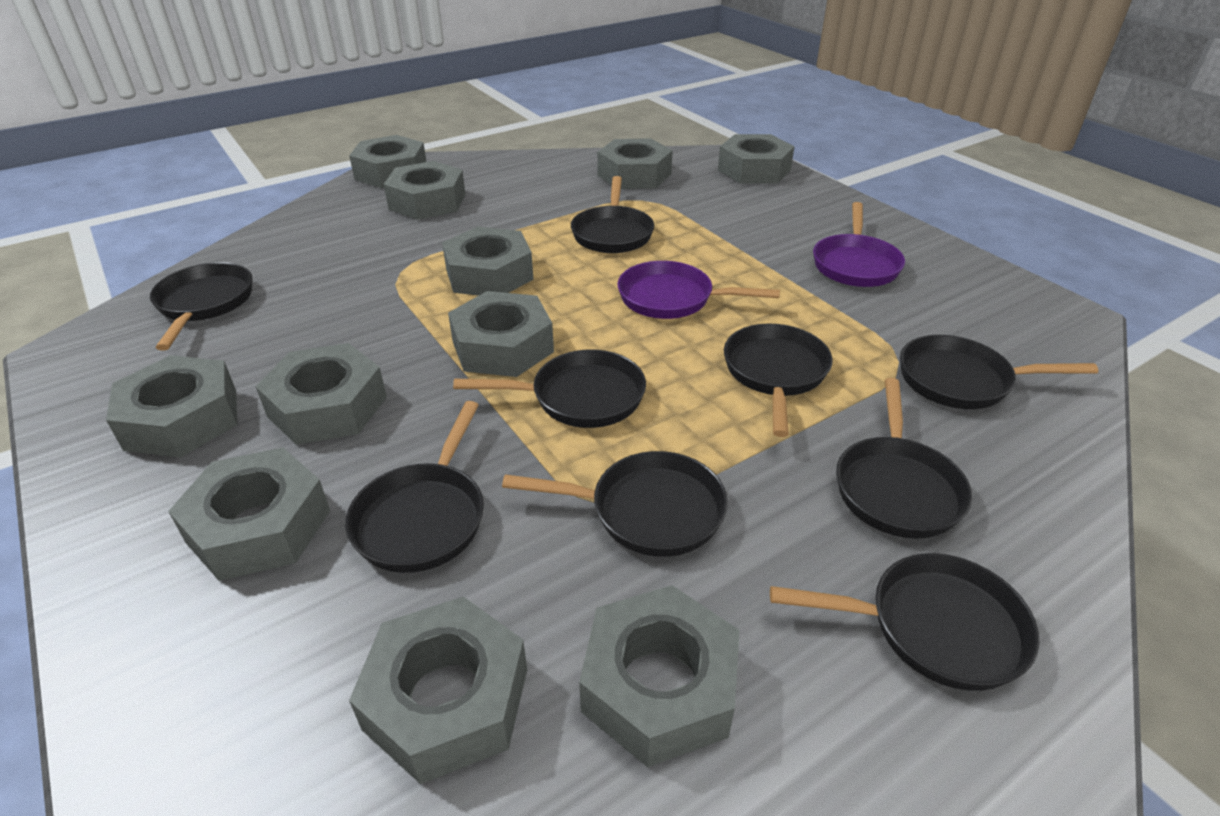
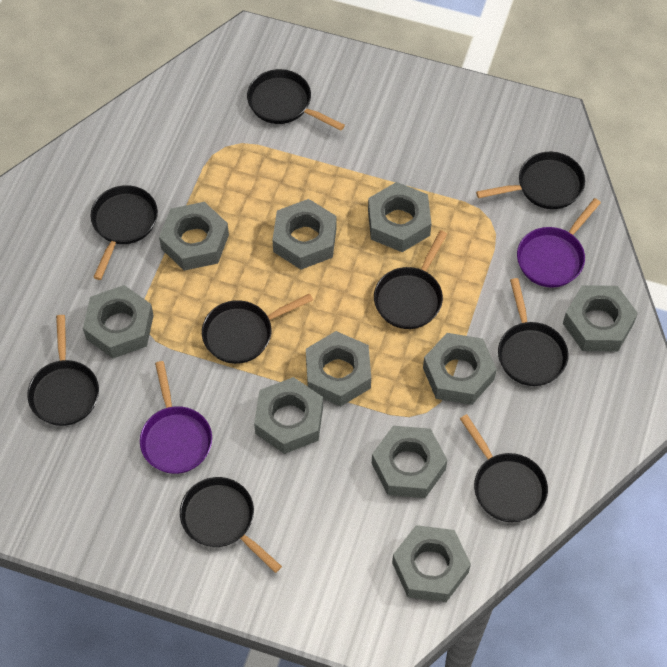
grey nut: 11 -> 10

